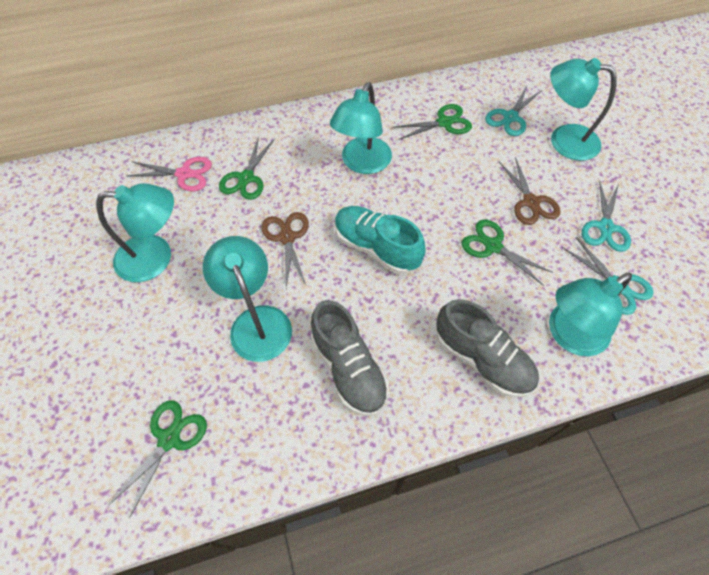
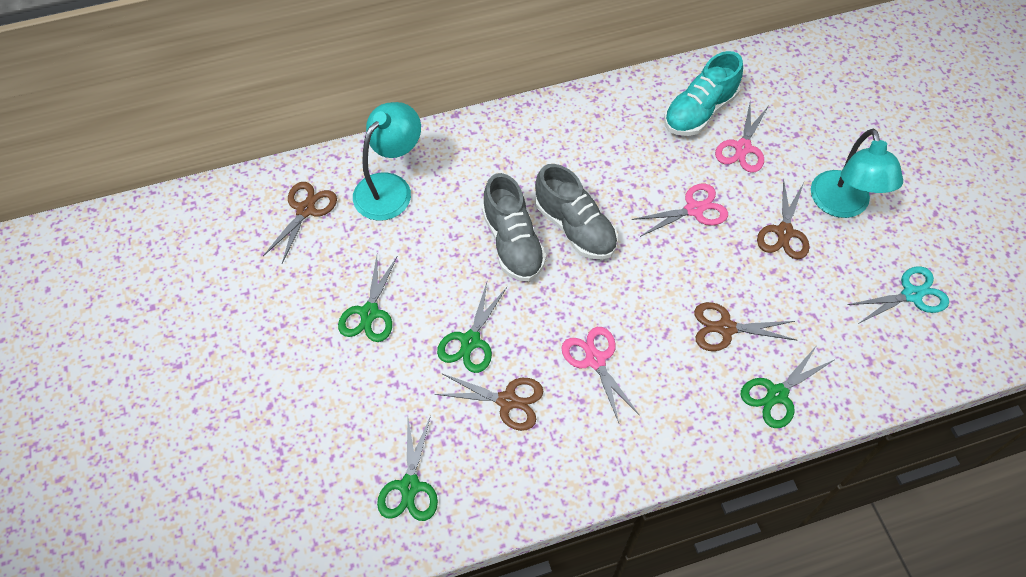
brown scissors: 2 -> 4
pink scissors: 1 -> 3
turquoise lamp: 5 -> 2
turquoise scissors: 3 -> 1

